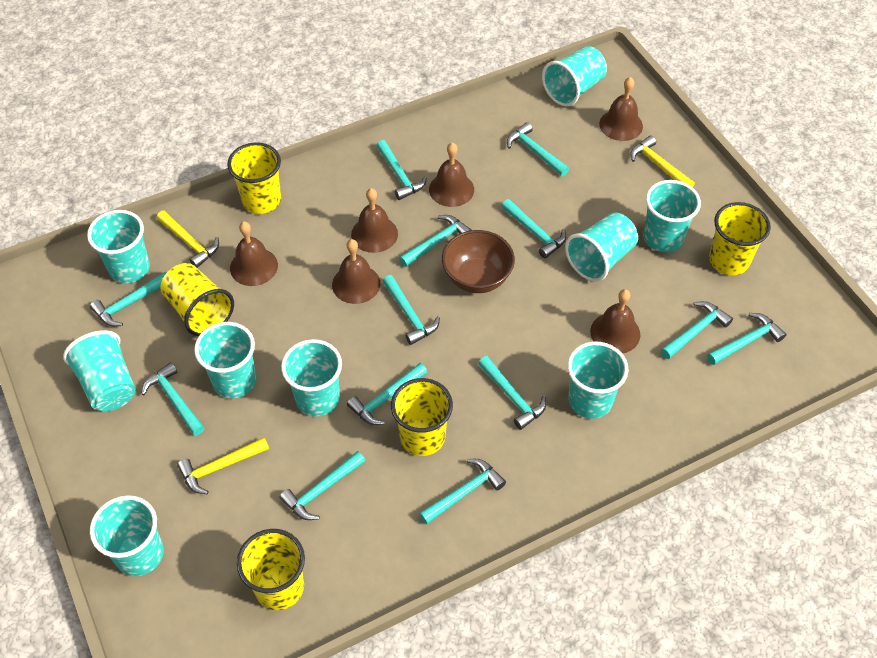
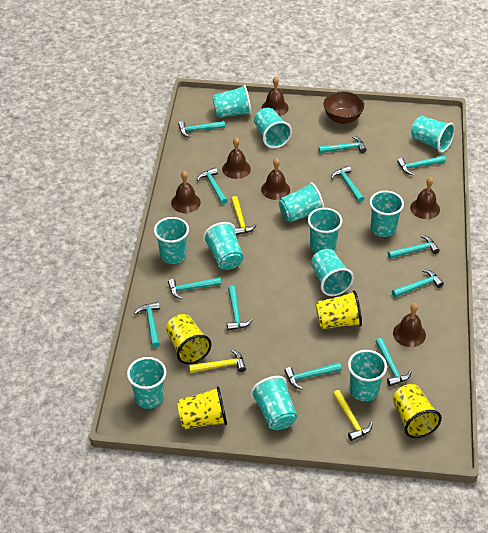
turquoise cup: 9 -> 12
turquoise hammer: 13 -> 12
yellow cup: 5 -> 4

